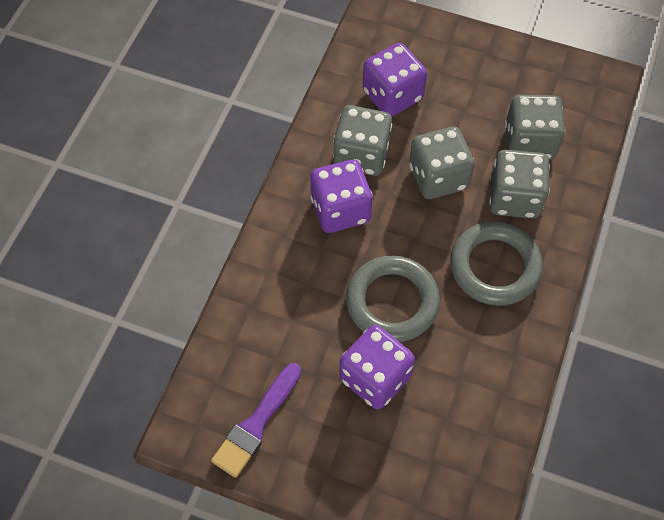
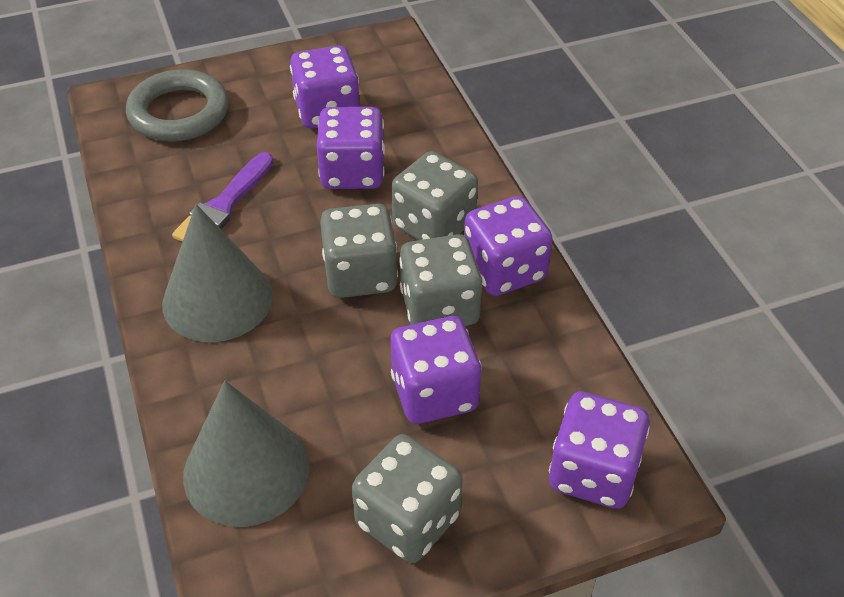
grey cone: 0 -> 2
grey ring: 2 -> 1
purple dice: 3 -> 5

